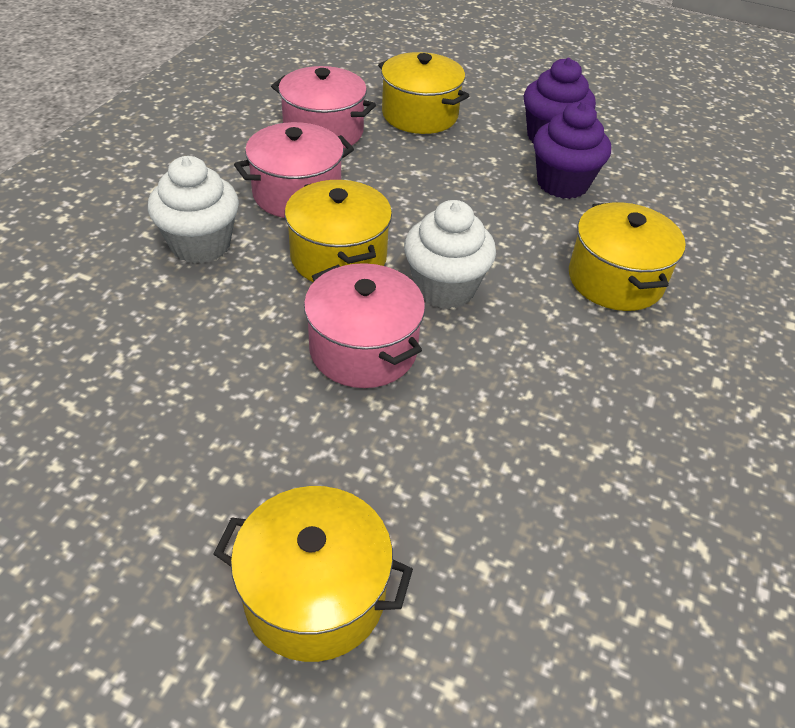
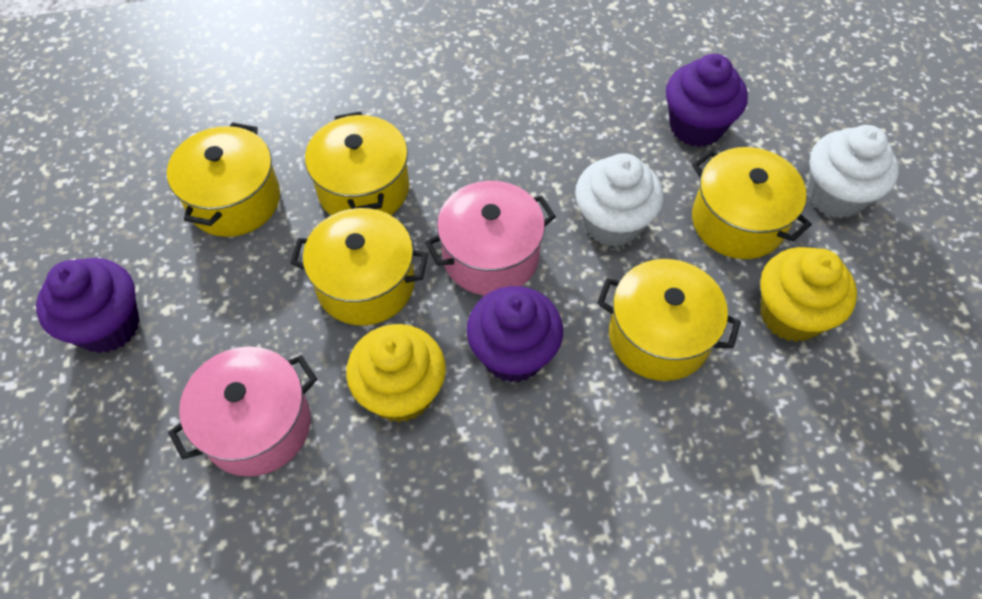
pink pot: 3 -> 2
purple cupcake: 2 -> 3
yellow cupcake: 0 -> 2
yellow pot: 4 -> 5

